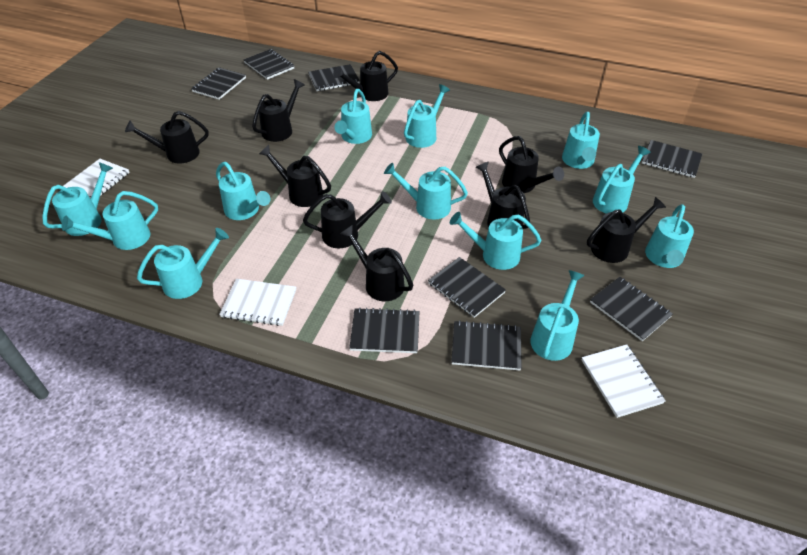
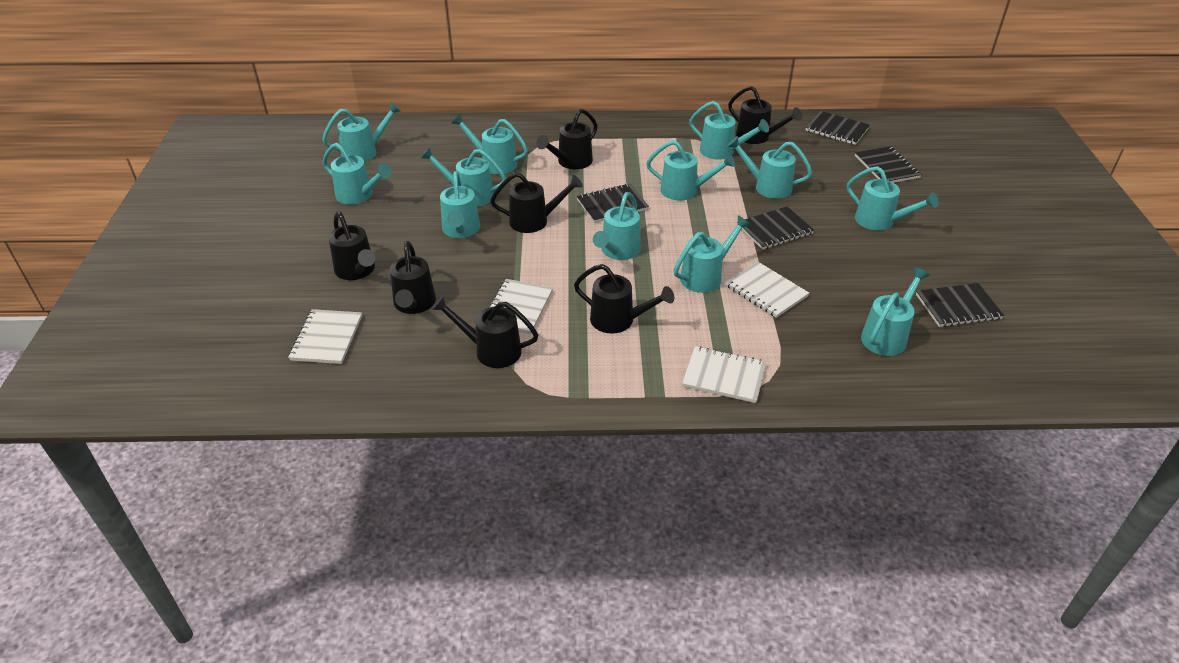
black notebook: 8 -> 5
black watering can: 9 -> 7
white notebook: 3 -> 4

